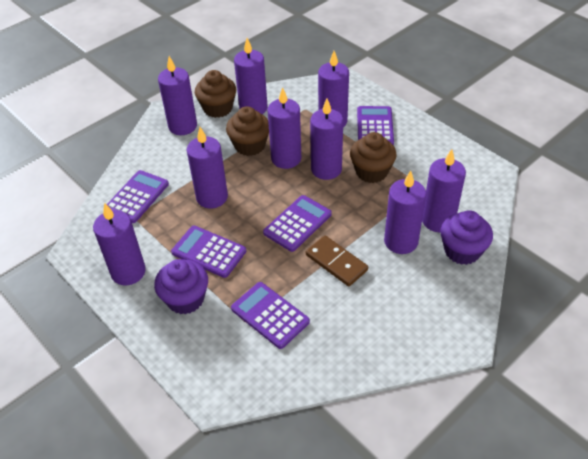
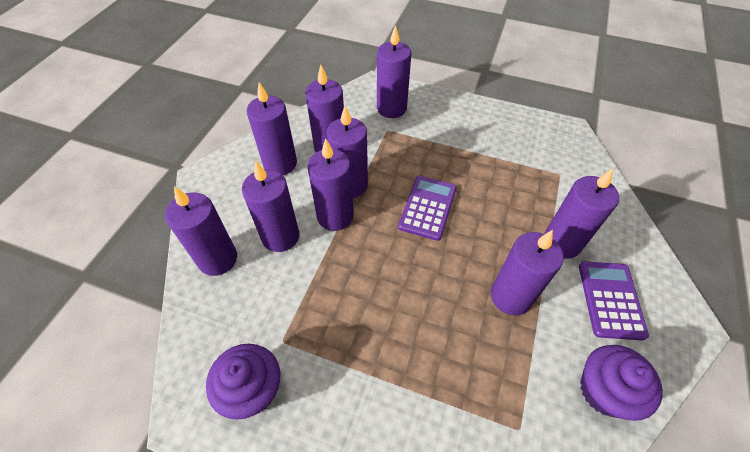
brown cupcake: 3 -> 0
brown domino: 1 -> 0
purple calculator: 5 -> 2

